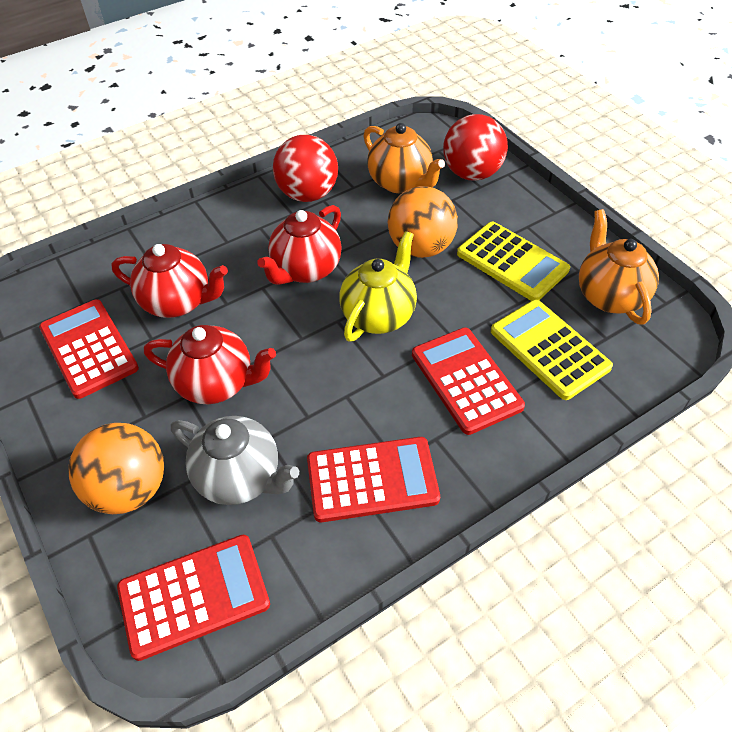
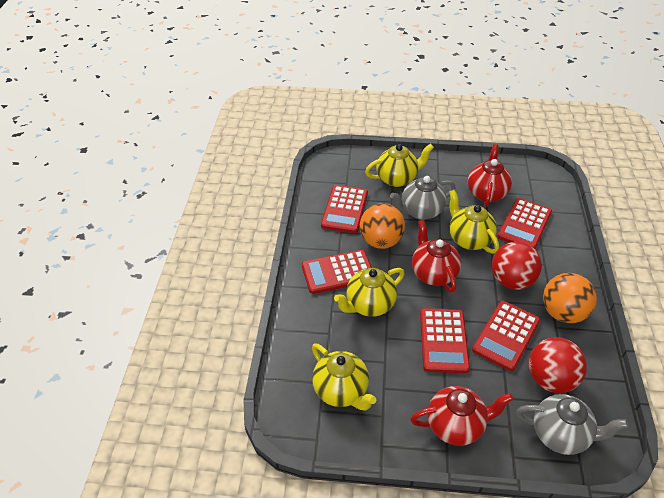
grey teapot: 1 -> 2
orange teapot: 2 -> 0
red calculator: 4 -> 5
yellow calculator: 2 -> 0
yellow teapot: 1 -> 4

